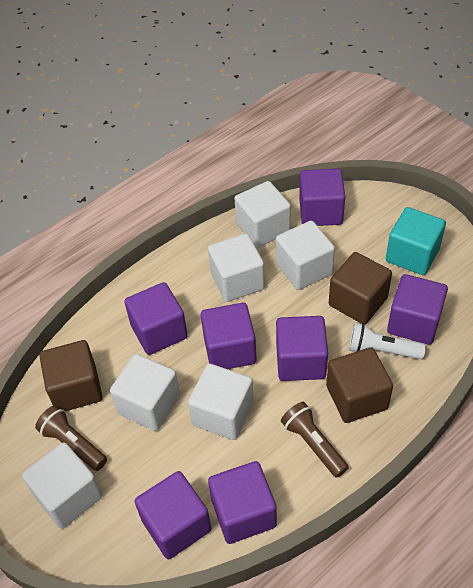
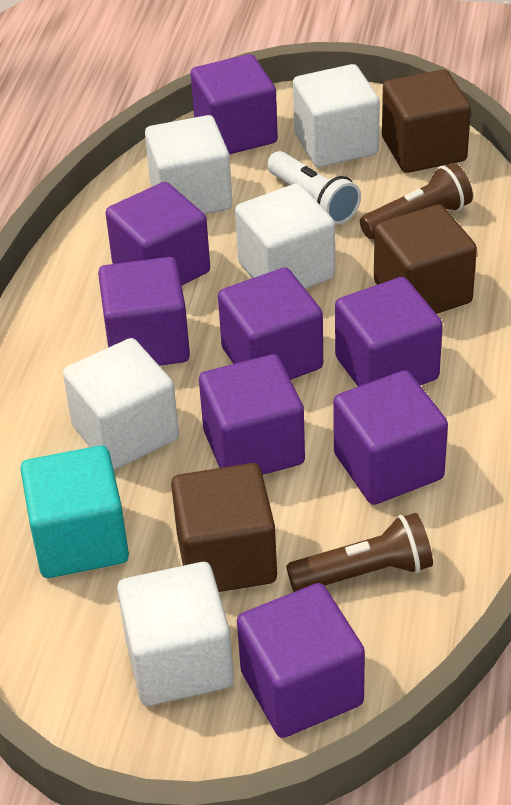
purple cube: 7 -> 8
white cube: 6 -> 5

